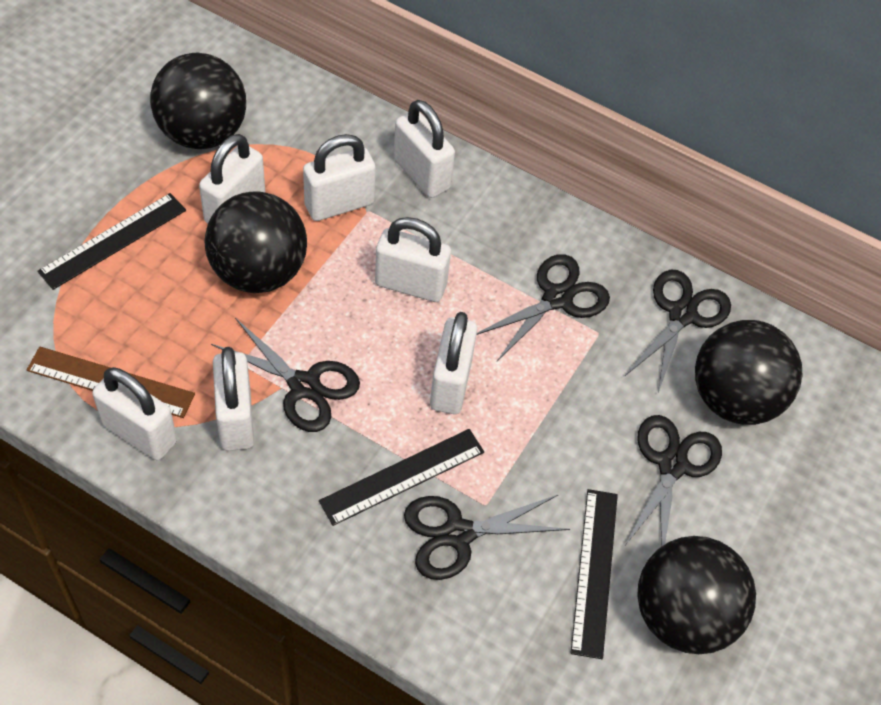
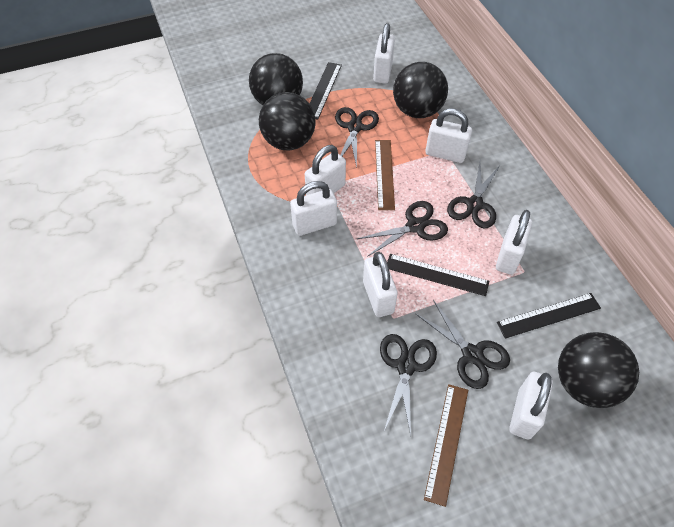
brown ruler: 1 -> 2

